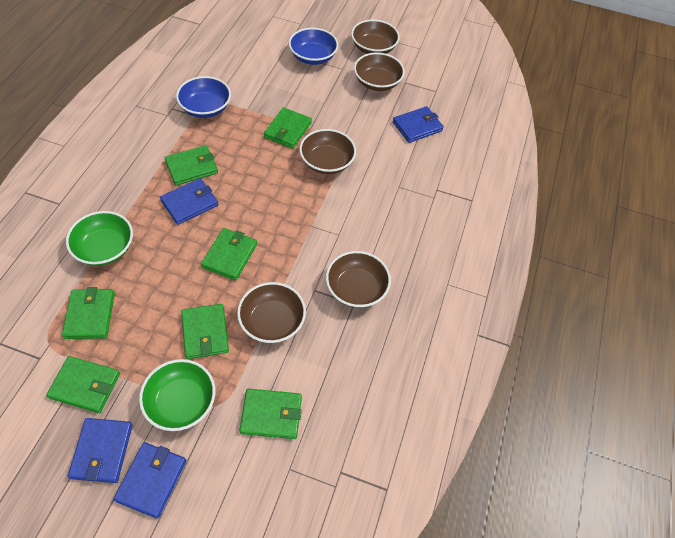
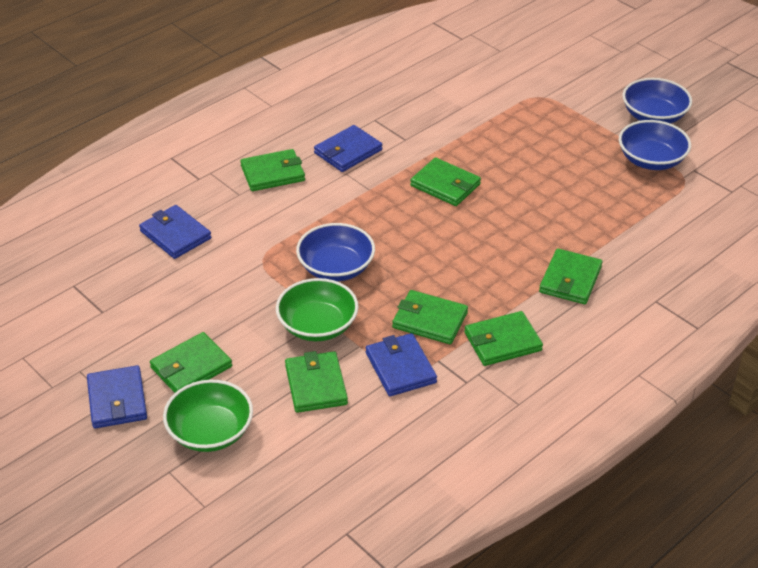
blue bowl: 2 -> 3
brown bowl: 5 -> 0

